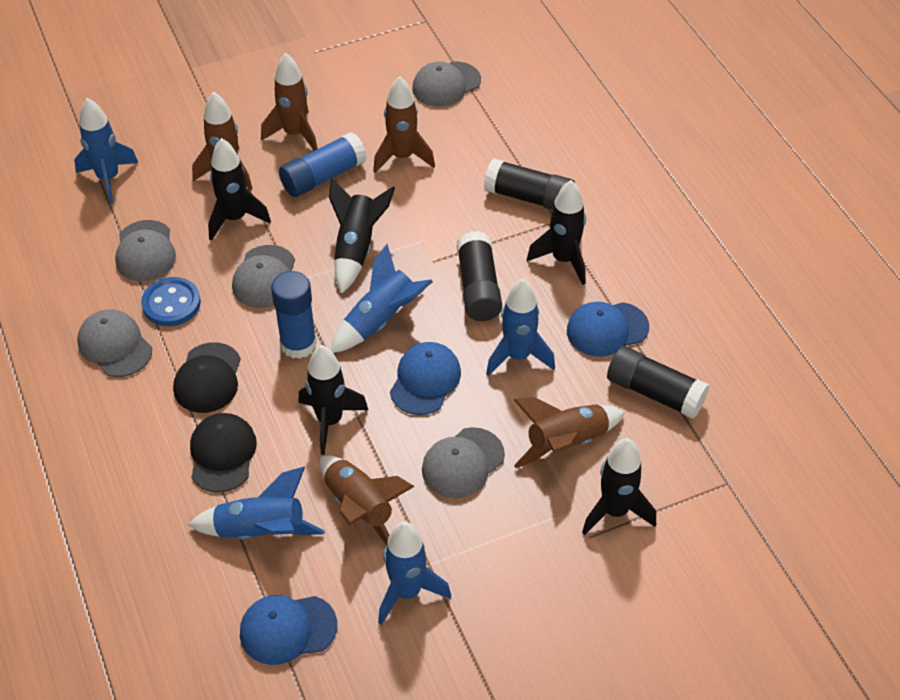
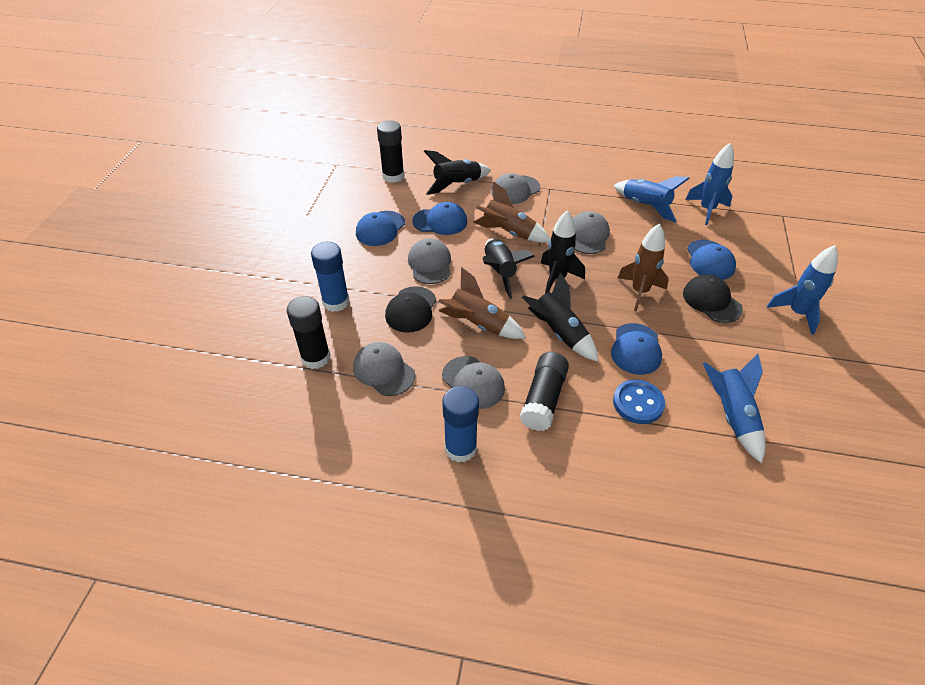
black rocket: 5 -> 4
blue cap: 3 -> 4
blue rocket: 5 -> 4
brown rocket: 5 -> 3

